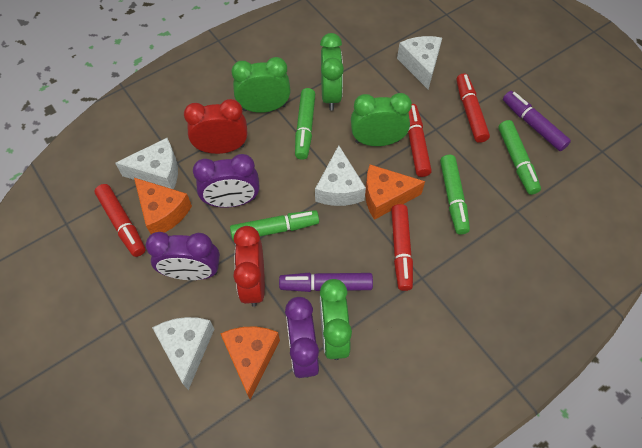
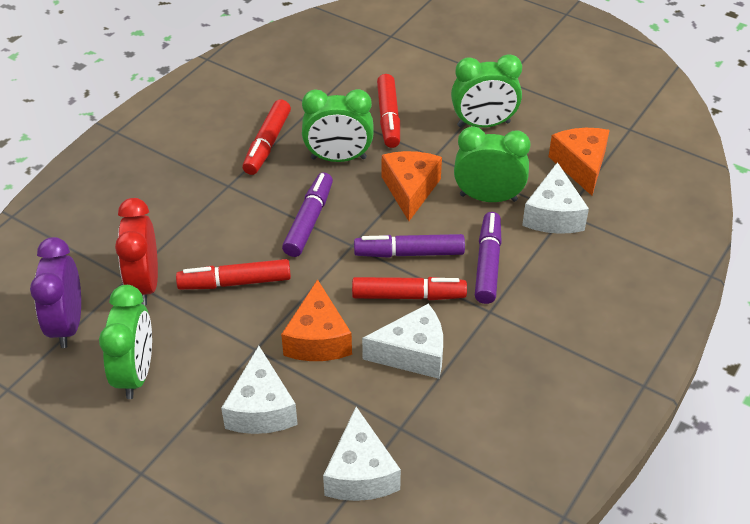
green marker: 4 -> 0
purple clock: 3 -> 1
purple marker: 2 -> 3
red clock: 2 -> 1

